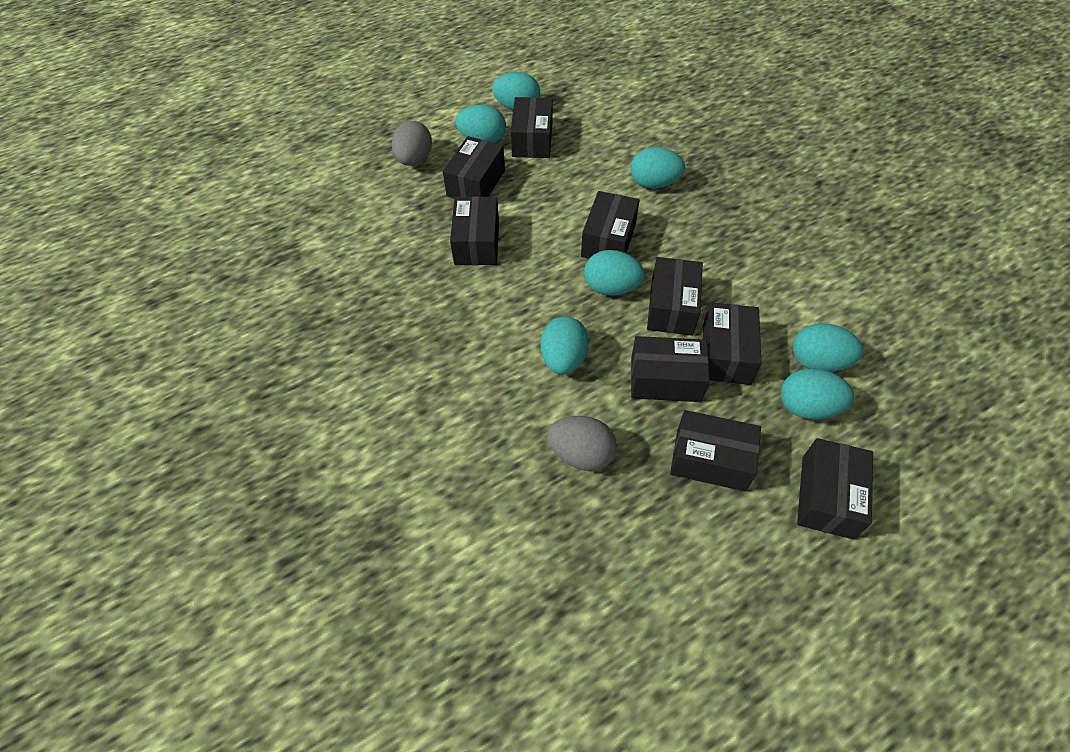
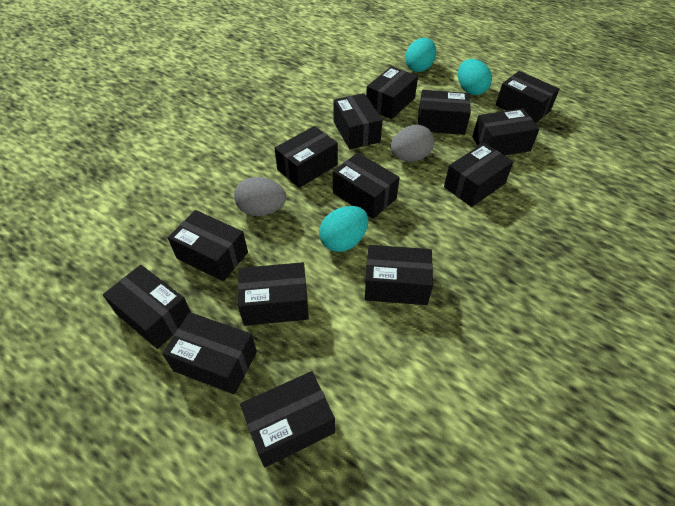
black box: 9 -> 14
turquoise egg: 7 -> 3

